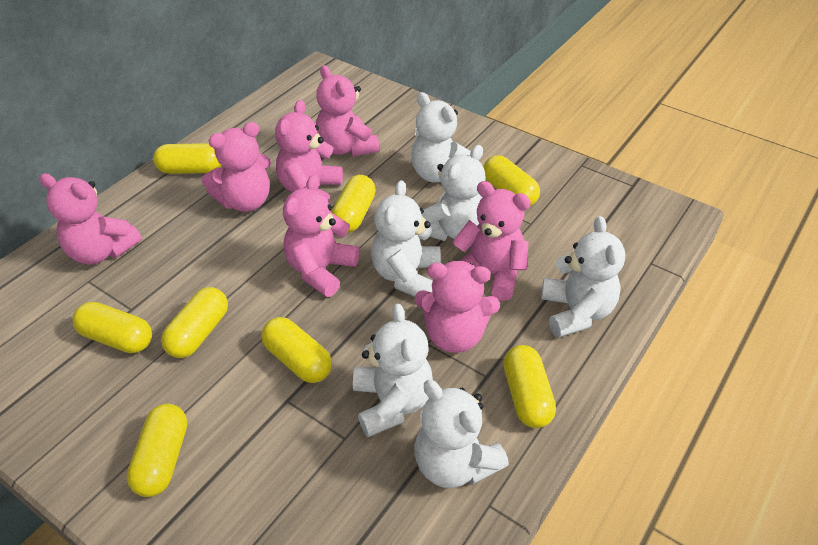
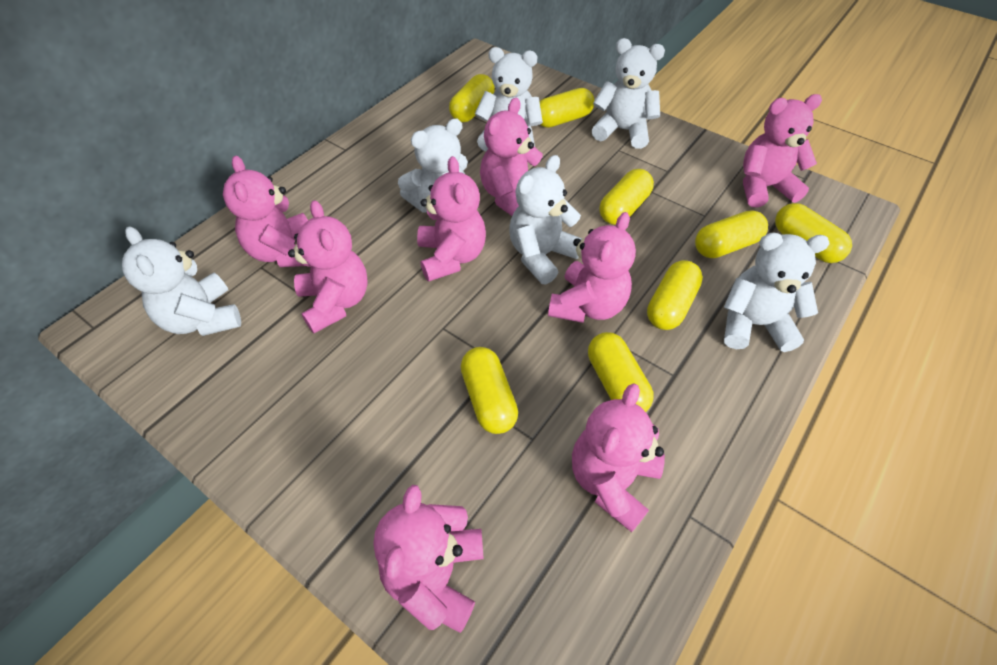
pink teddy bear: 7 -> 8

